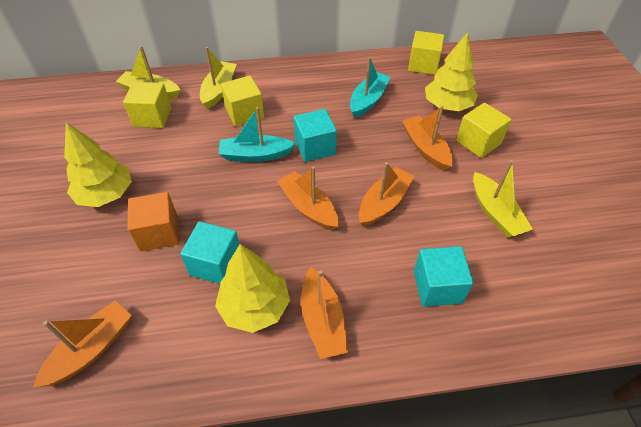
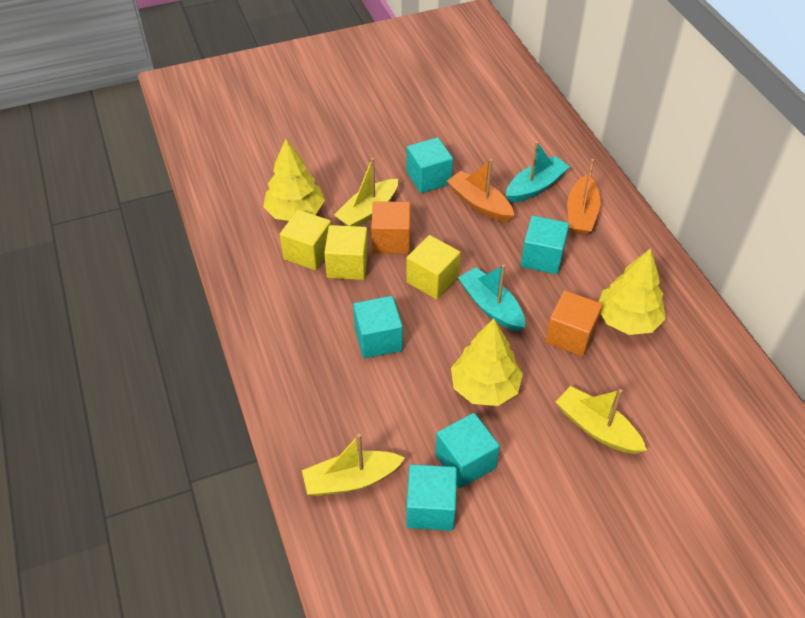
orange boat: 5 -> 2
orange cube: 1 -> 2
turquoise cube: 3 -> 5
yellow cube: 4 -> 3

